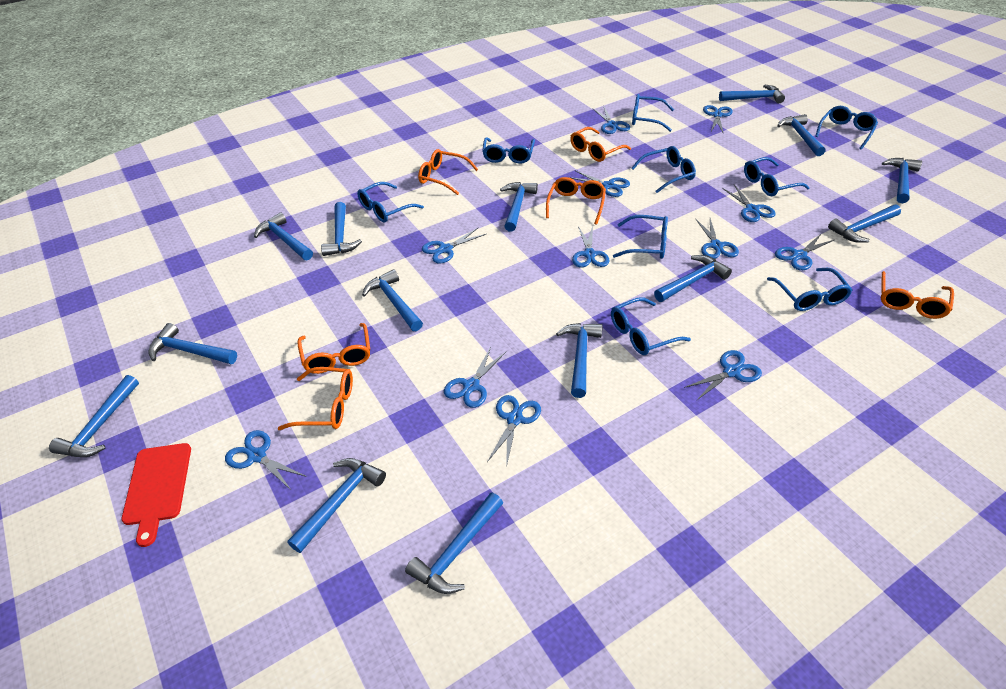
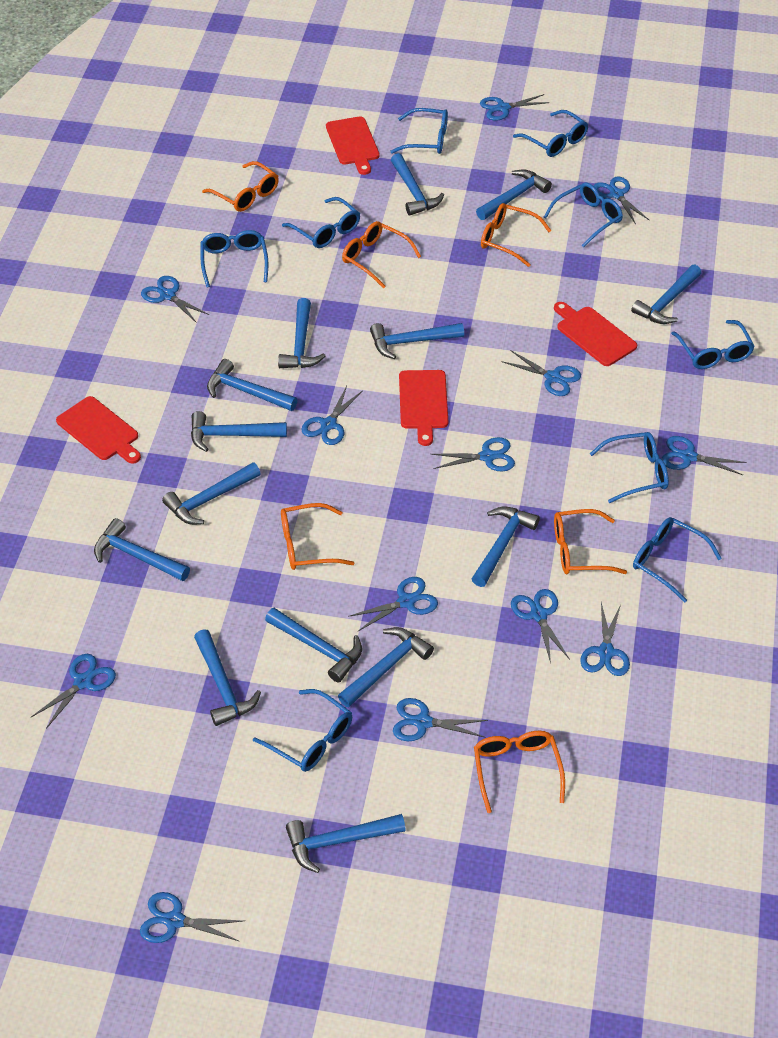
blue scissors: 12 -> 13
red cutting board: 1 -> 4

